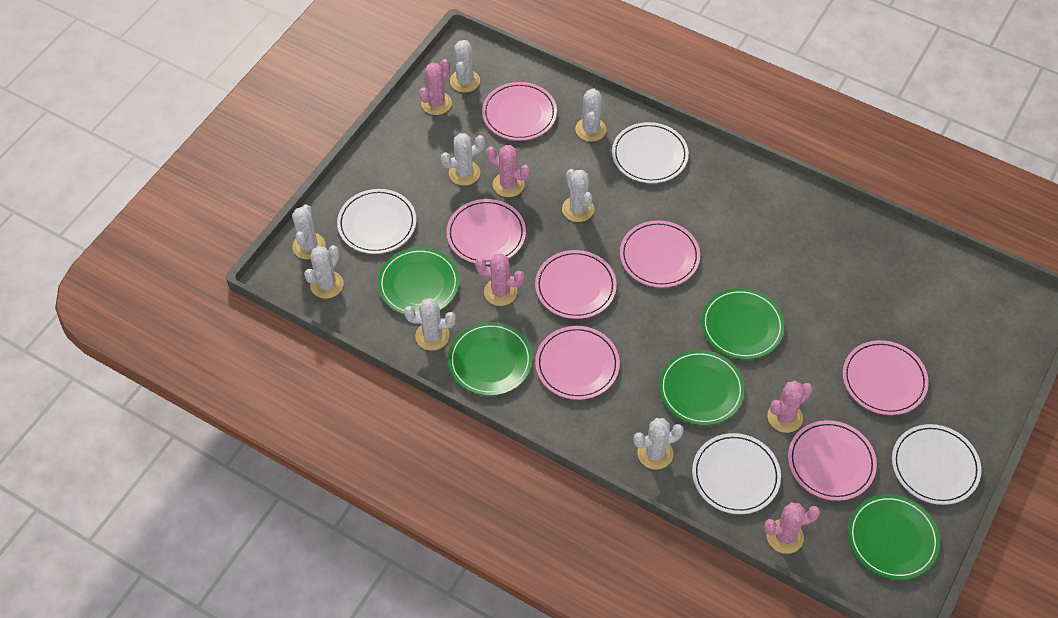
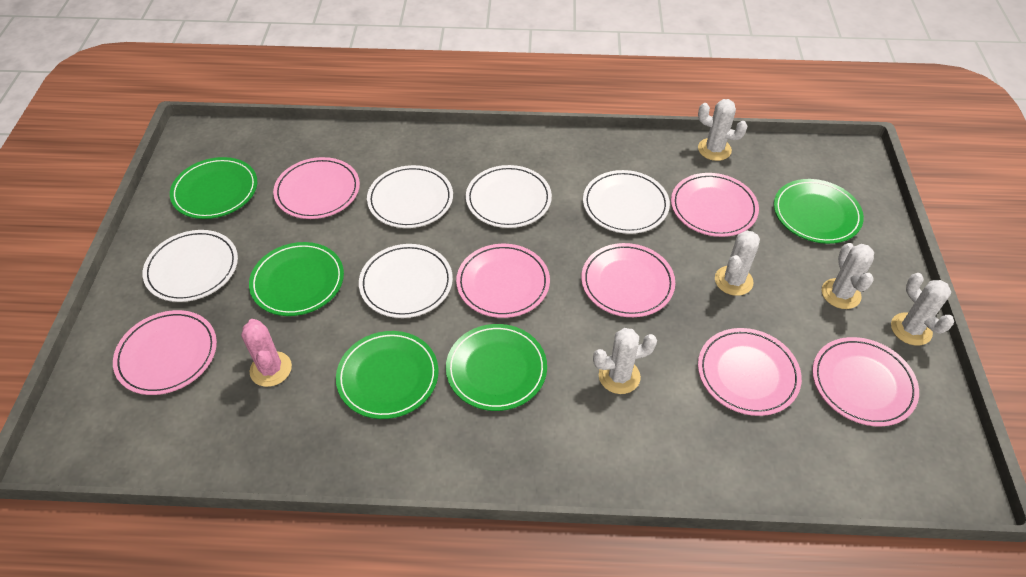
pink cactus: 5 -> 1
white cactus: 8 -> 5
white plate: 4 -> 5

